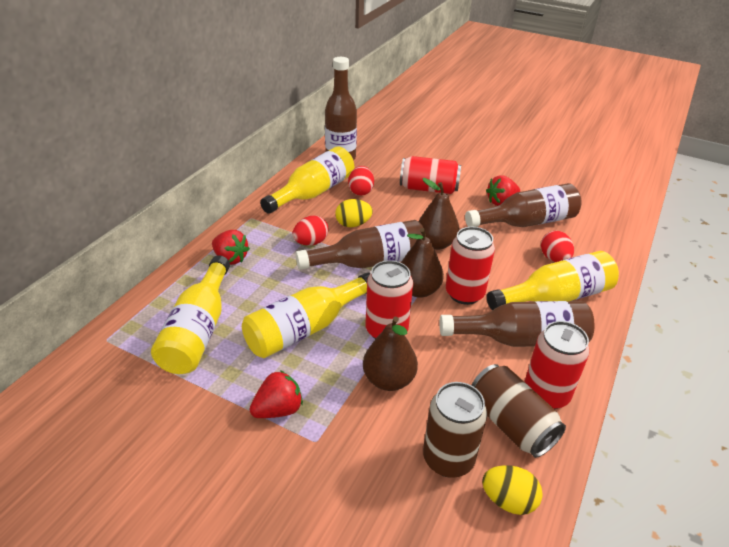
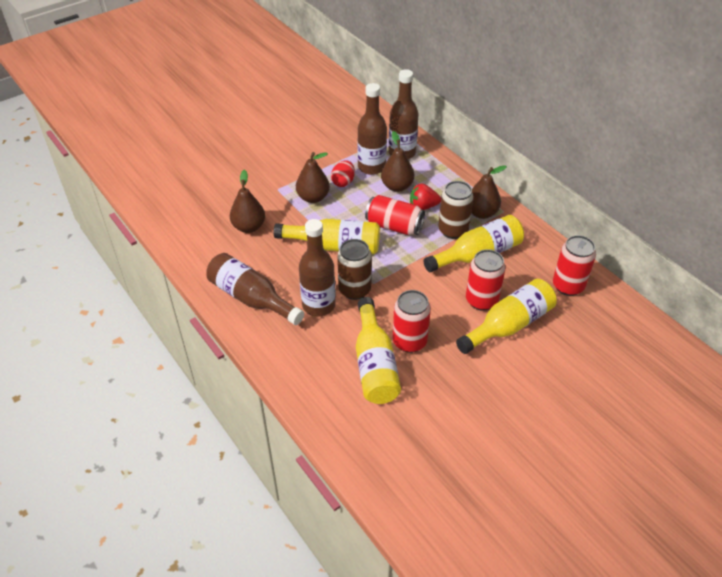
brown pear: 3 -> 4
red egg: 3 -> 1
red strawberry: 3 -> 1
yellow egg: 2 -> 0

